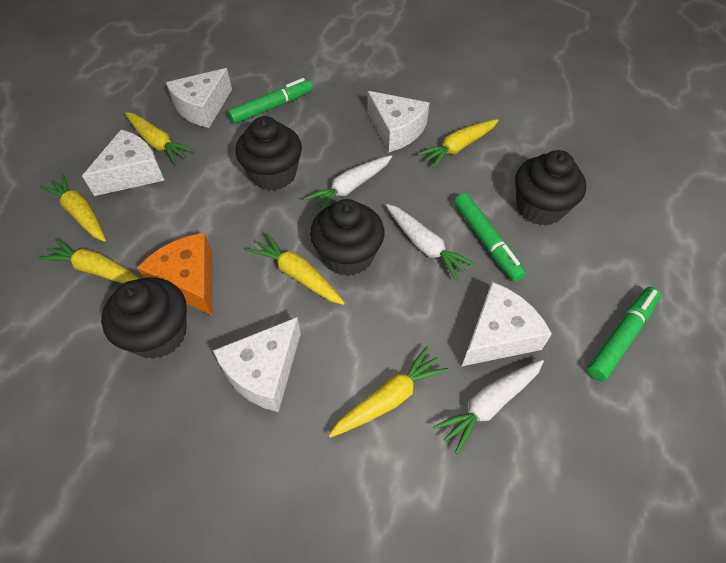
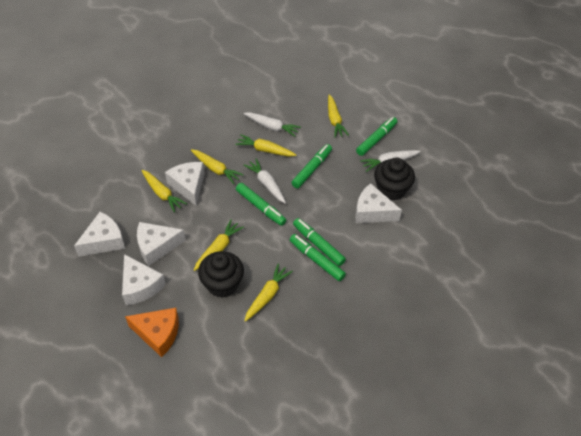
black cupcake: 4 -> 2
green marker: 3 -> 5

